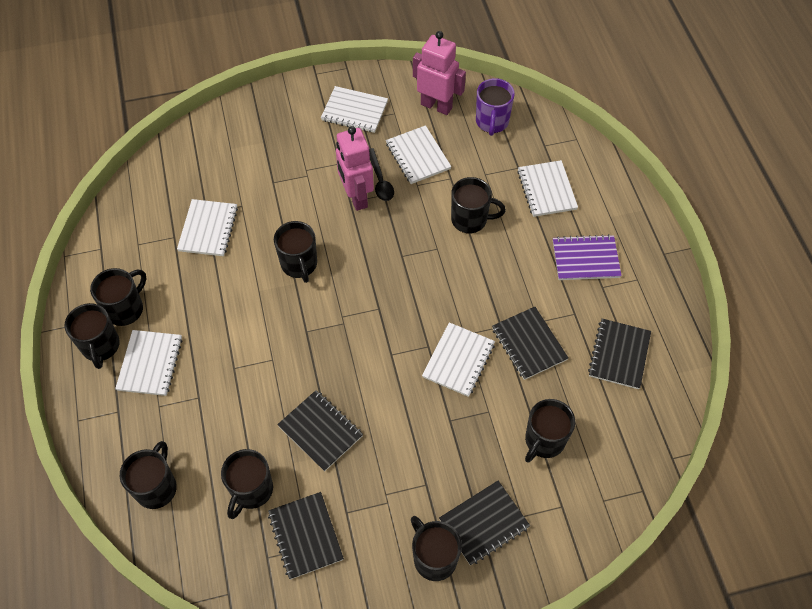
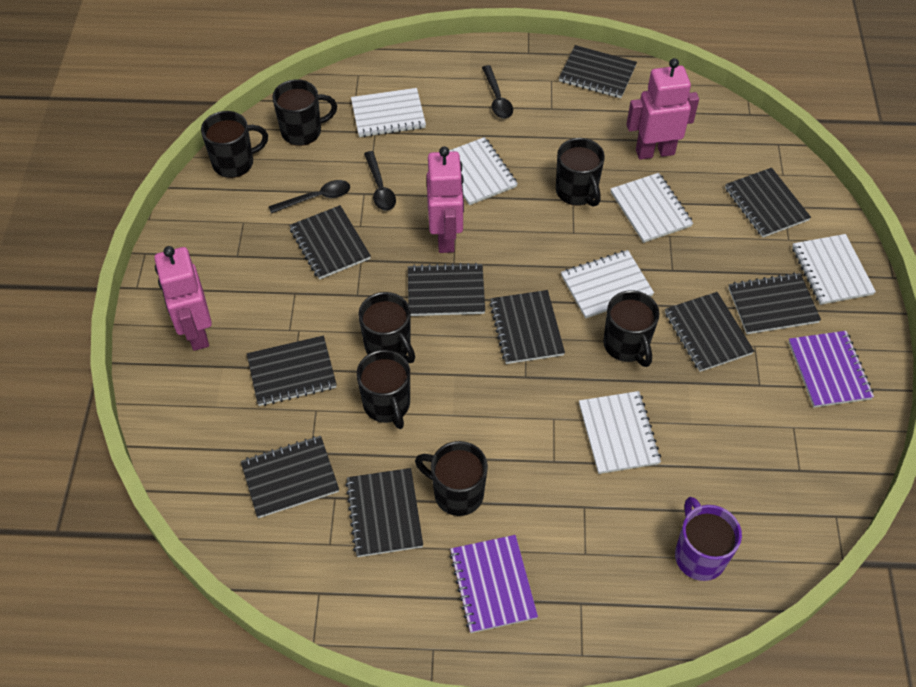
black mug: 8 -> 7
black notebook: 5 -> 10
black spoon: 1 -> 3
pink robot: 2 -> 3
purple notebook: 1 -> 2

